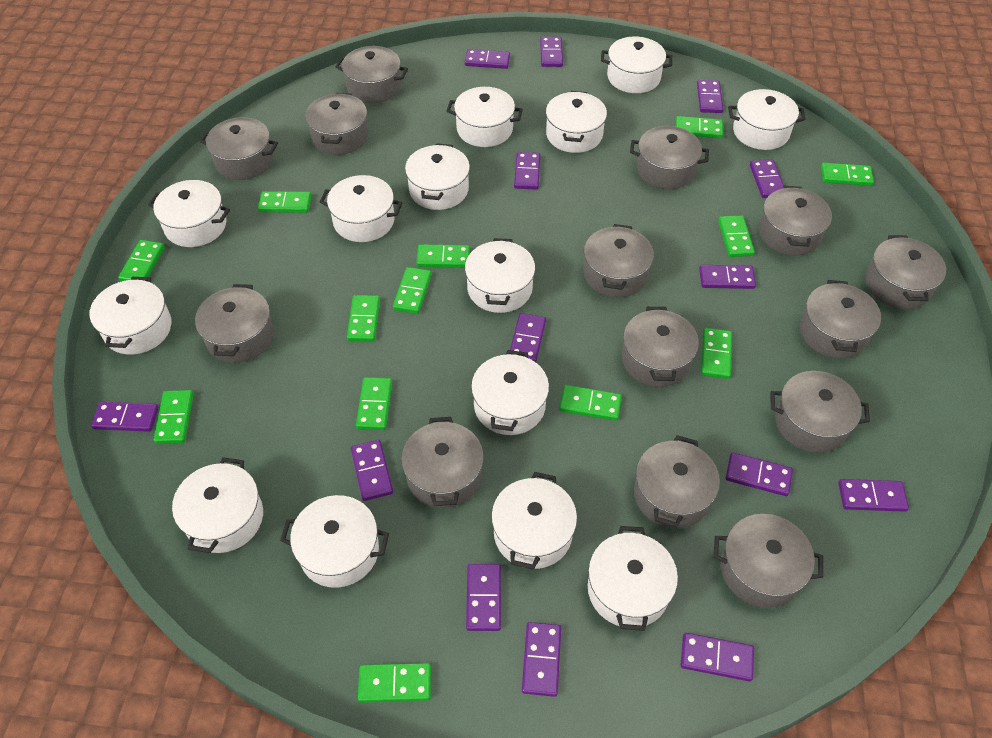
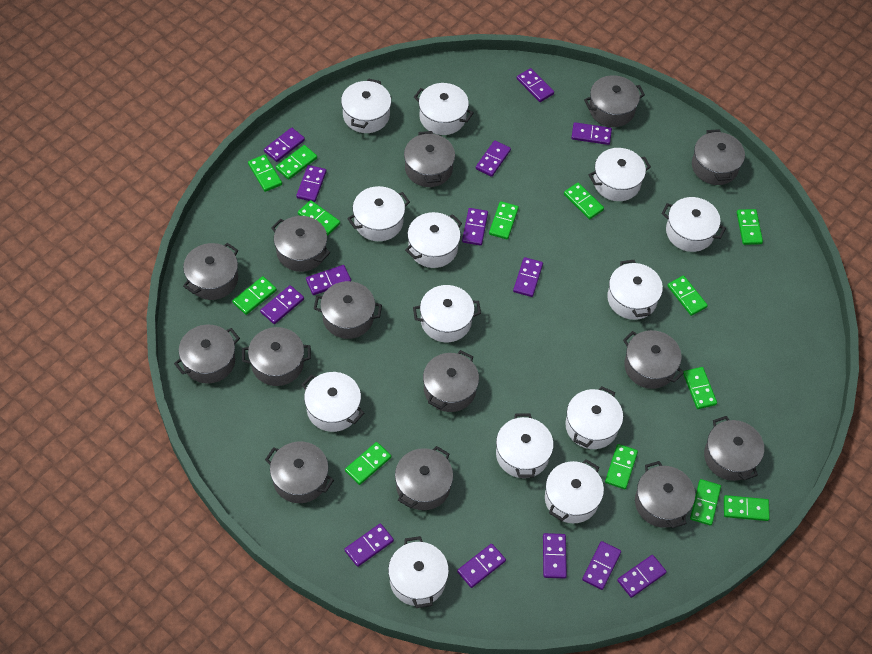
white pot: 14 -> 13

